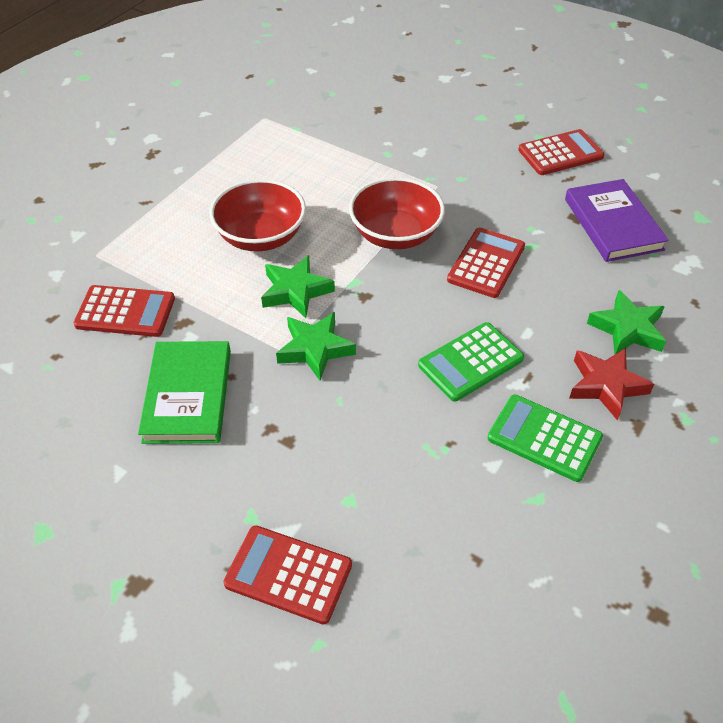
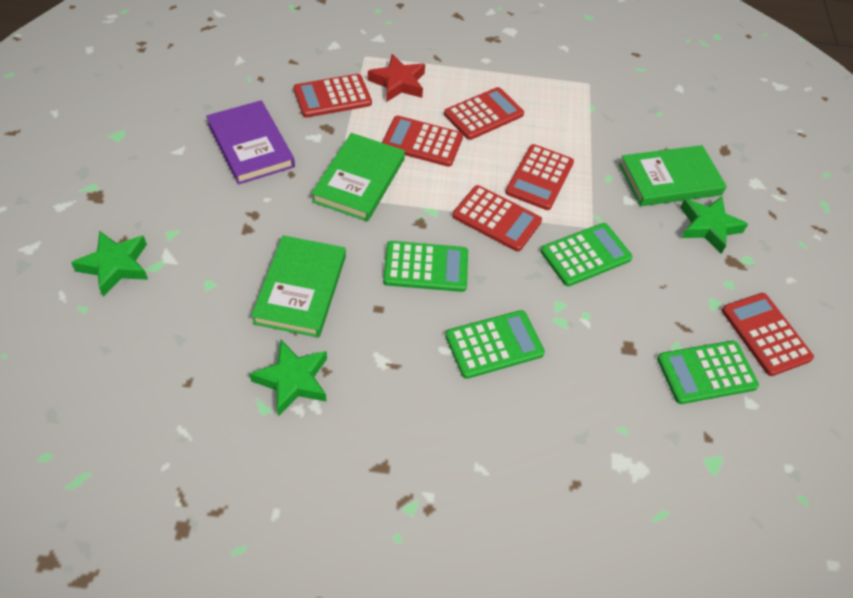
green book: 1 -> 3
green calculator: 2 -> 4
red bowl: 2 -> 0
red calculator: 4 -> 6

